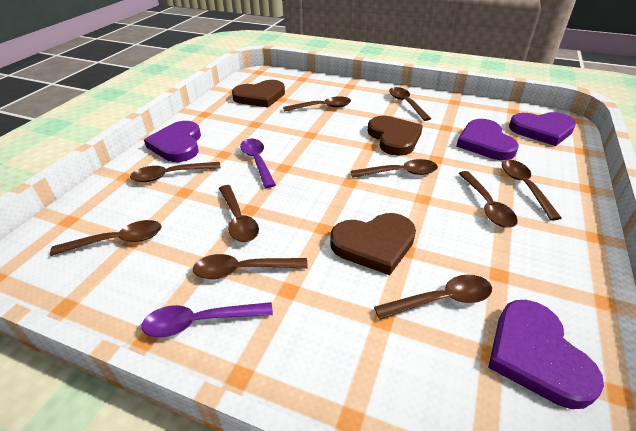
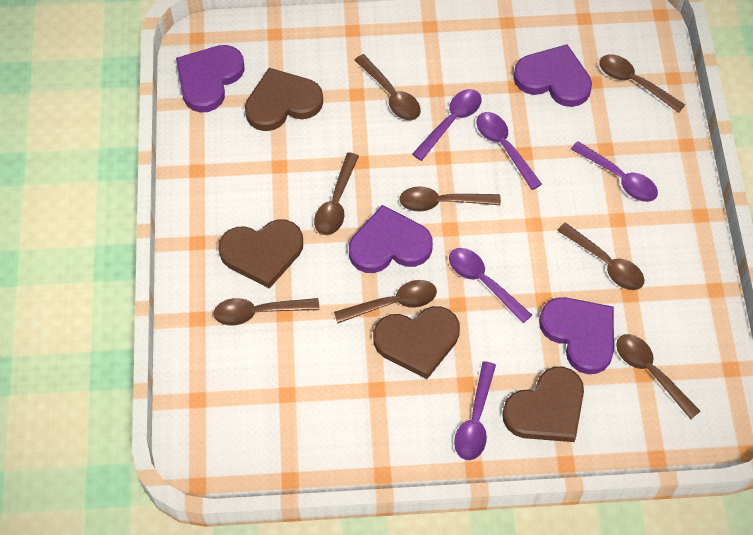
brown heart: 3 -> 4
brown spoon: 10 -> 8
purple spoon: 2 -> 5

